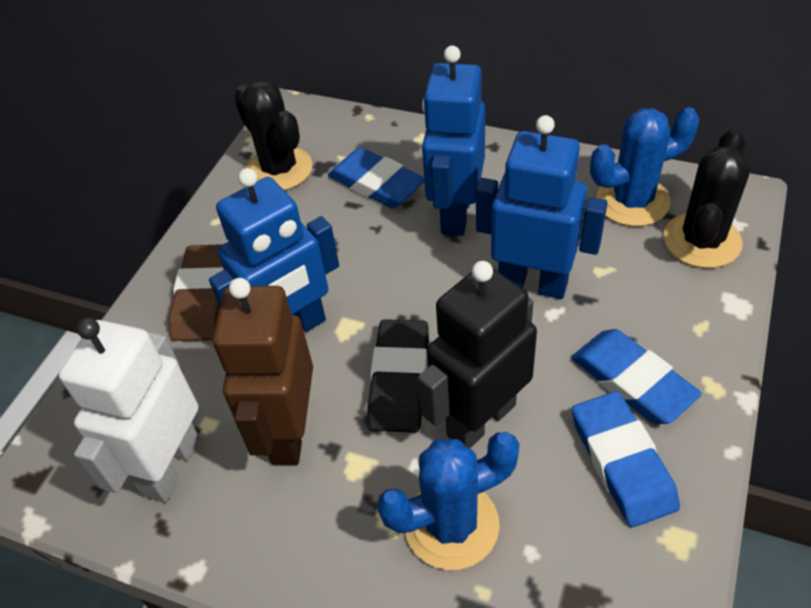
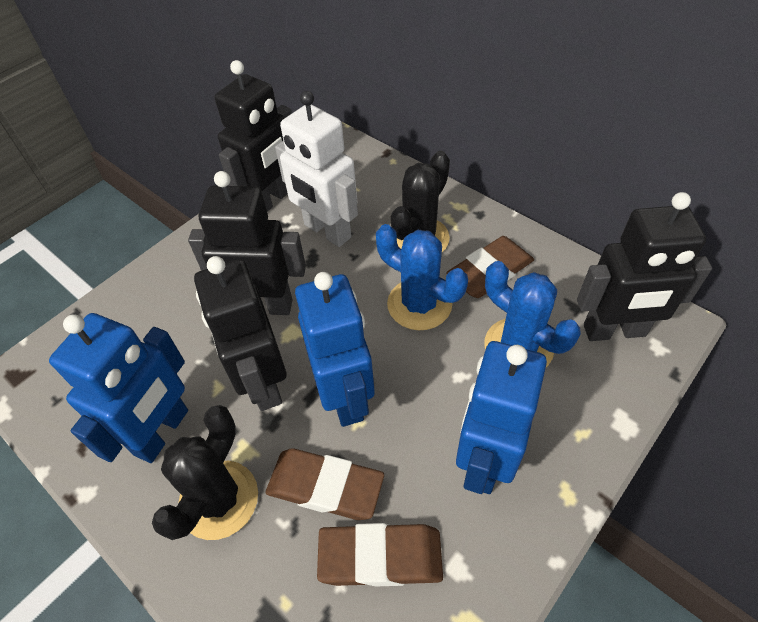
black eraser: 1 -> 0
black robot: 1 -> 4
blue eraser: 3 -> 0
brown eraser: 1 -> 3
brown robot: 1 -> 0

